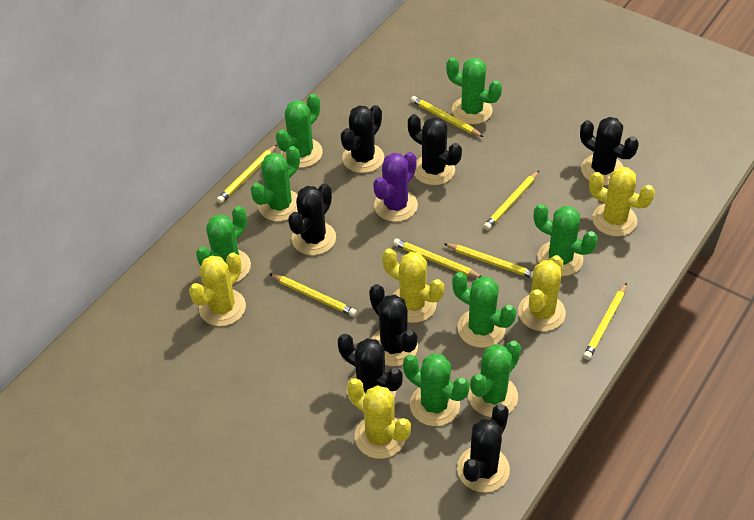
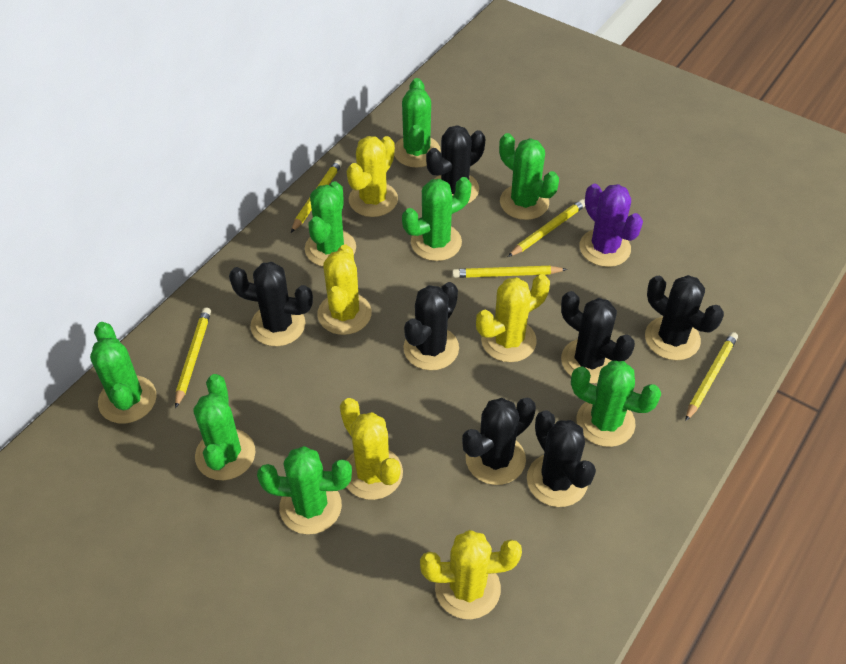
yellow pencil: 7 -> 5

